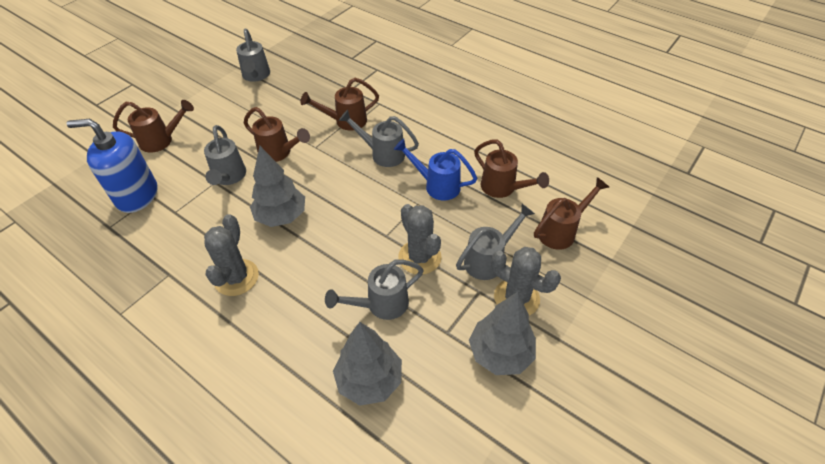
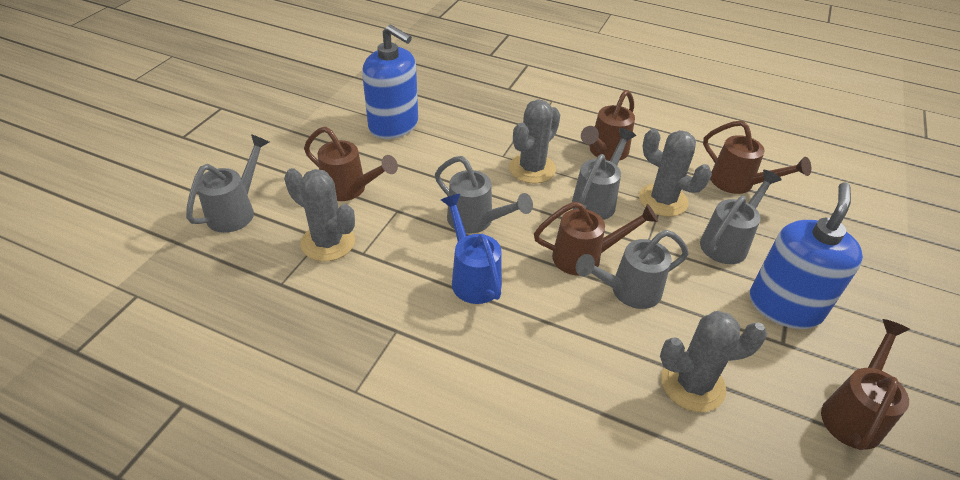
blue soap dispenser: 1 -> 2
grey cactus: 3 -> 4
grey tree: 3 -> 0

